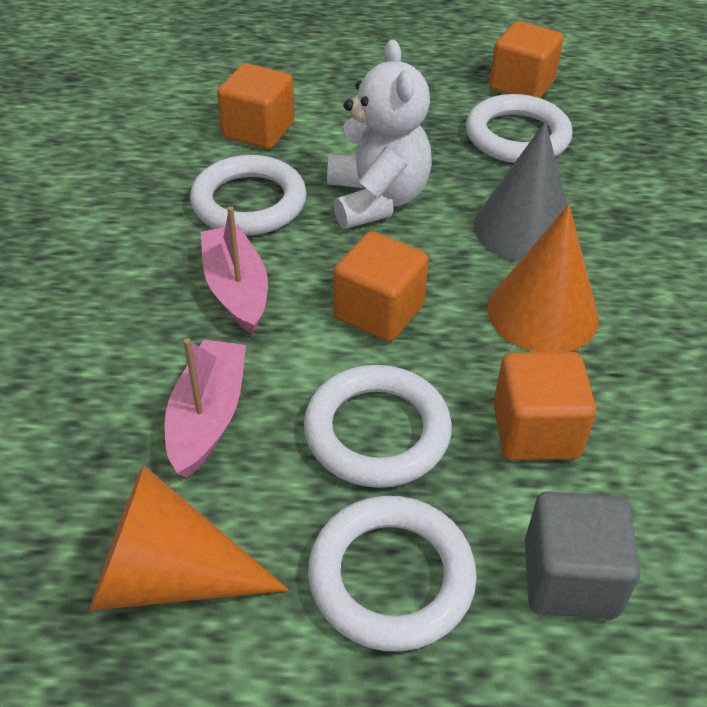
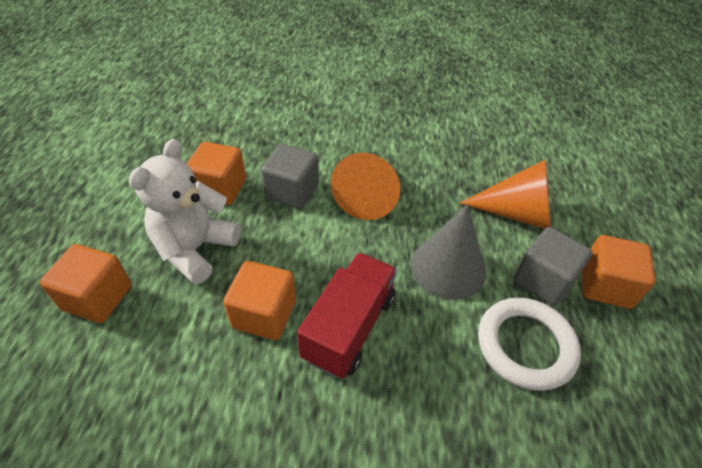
grey cube: 1 -> 2
pink boat: 2 -> 0
red truck: 0 -> 1
white ring: 4 -> 1

